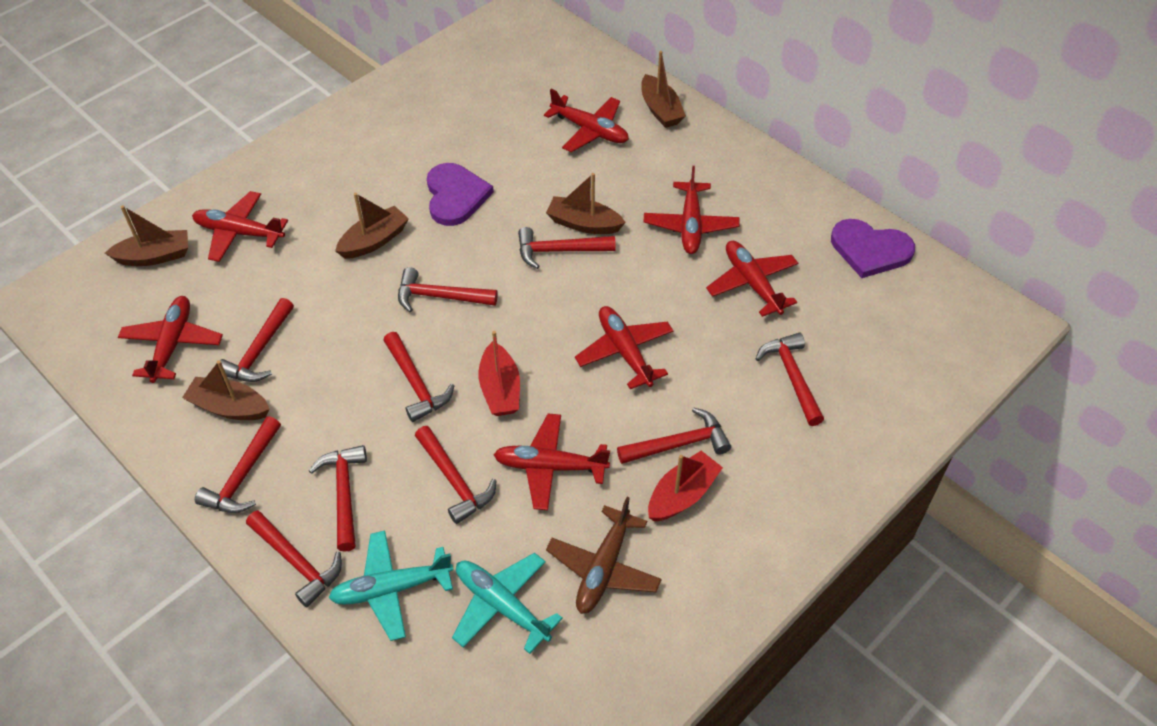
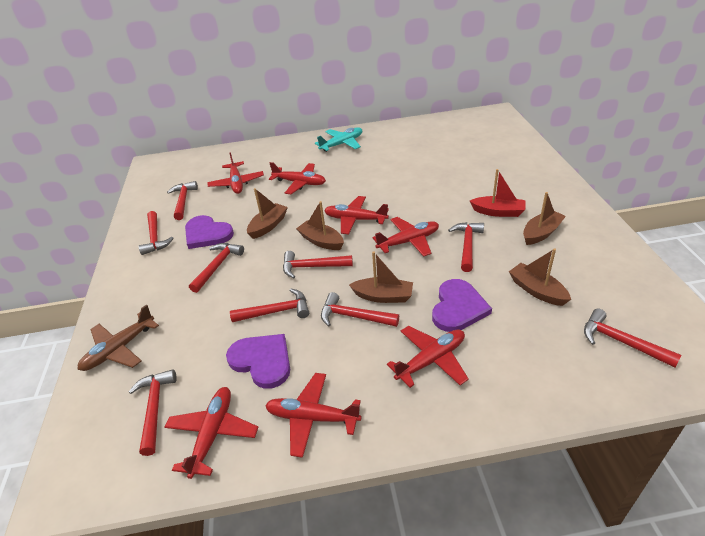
purple heart: 2 -> 3
red boat: 2 -> 1
red hammer: 10 -> 9
turquoise plane: 2 -> 1

